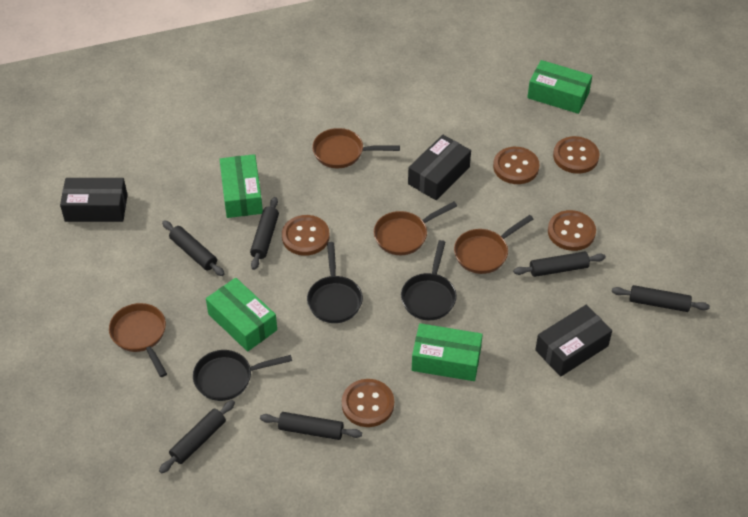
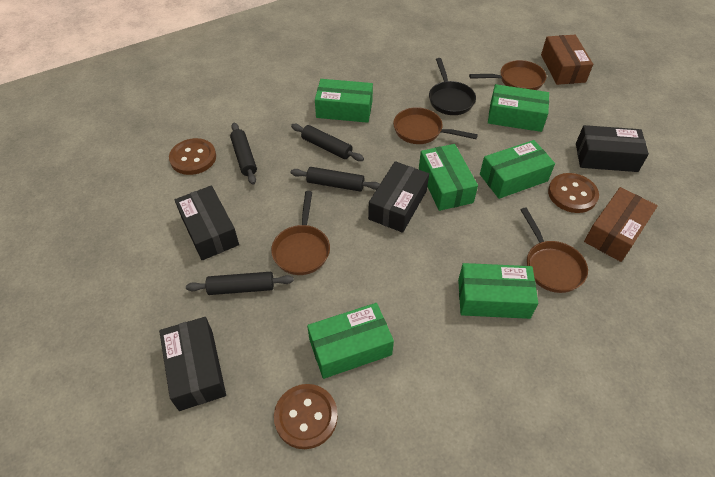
black box: 3 -> 4
black pan: 3 -> 1
black rolling pin: 6 -> 4
brown box: 0 -> 2
brown button: 5 -> 3
green box: 4 -> 6

